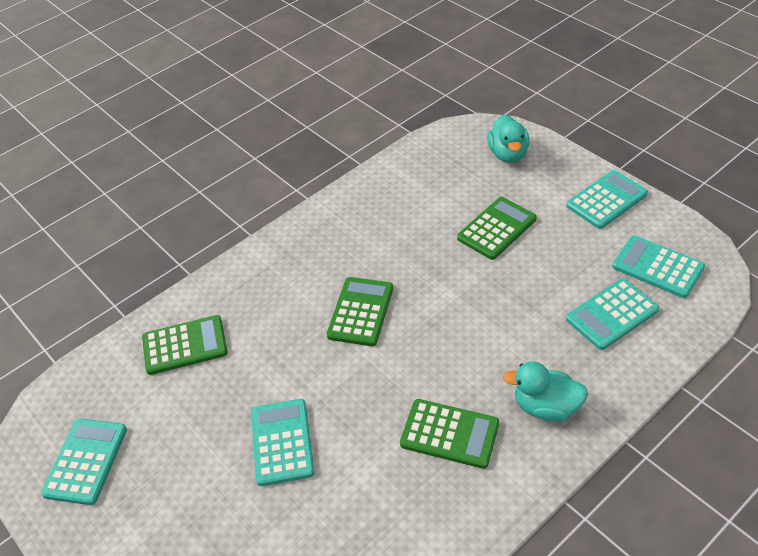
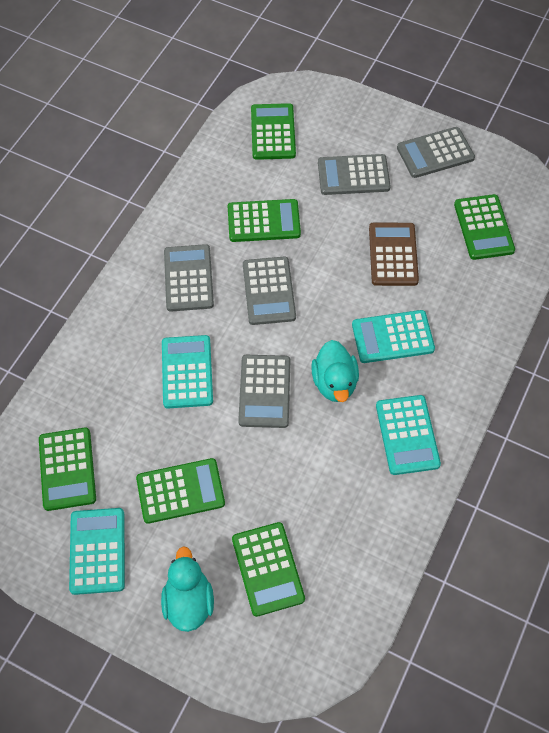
brown calculator: 0 -> 1
green calculator: 4 -> 6
grey calculator: 0 -> 5
turquoise calculator: 5 -> 4

